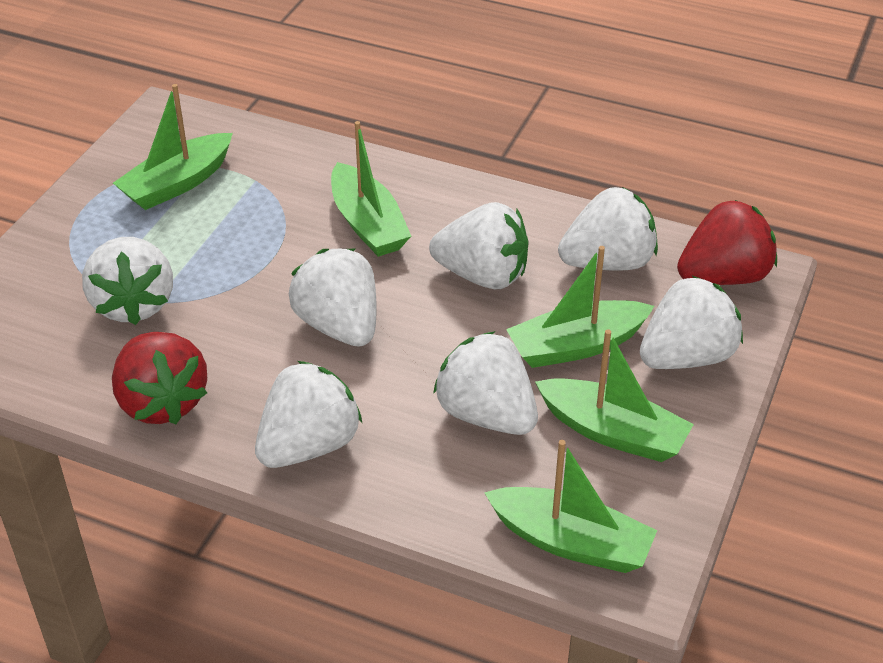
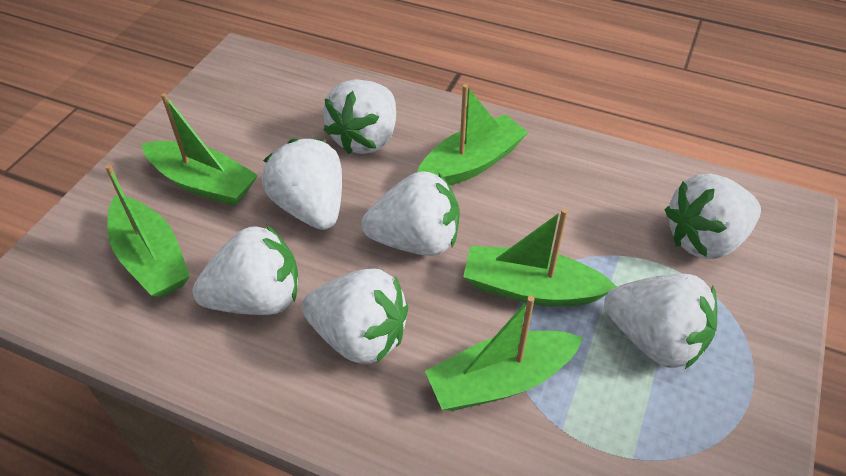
red strawberry: 2 -> 0

